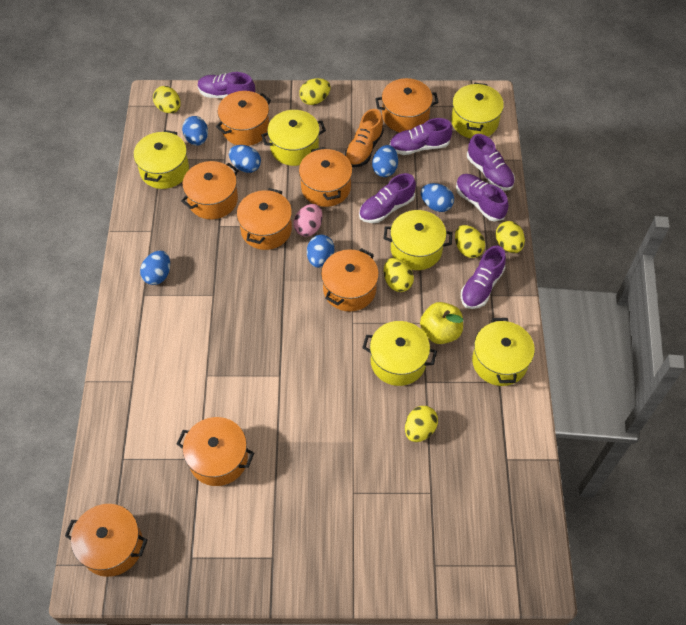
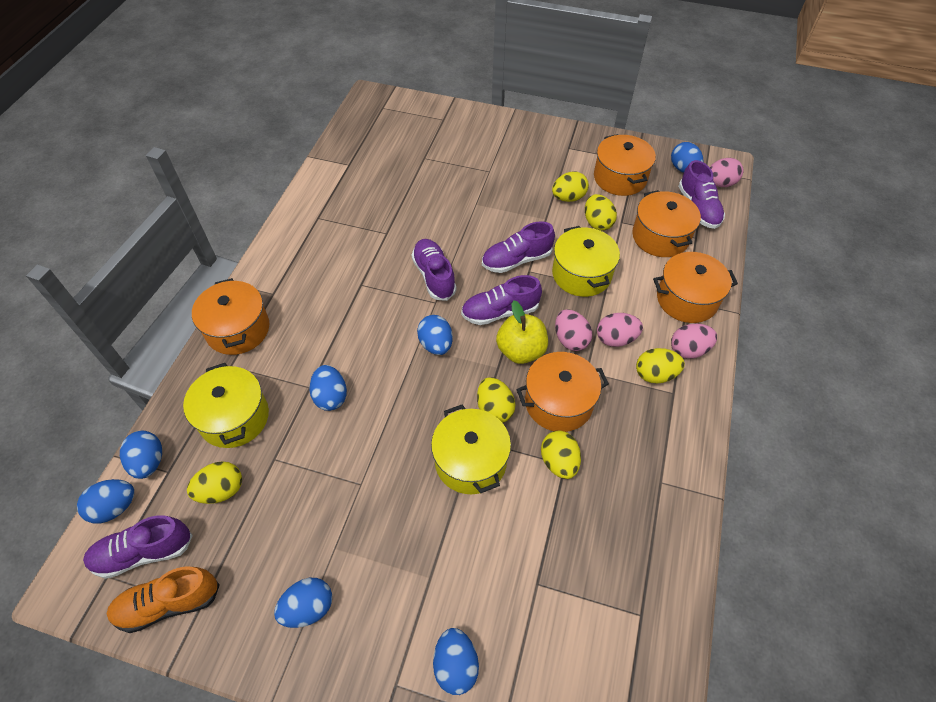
blue egg: 6 -> 7
orange pot: 8 -> 5
pink egg: 1 -> 4
purple shoe: 6 -> 5
yellow pot: 6 -> 3

